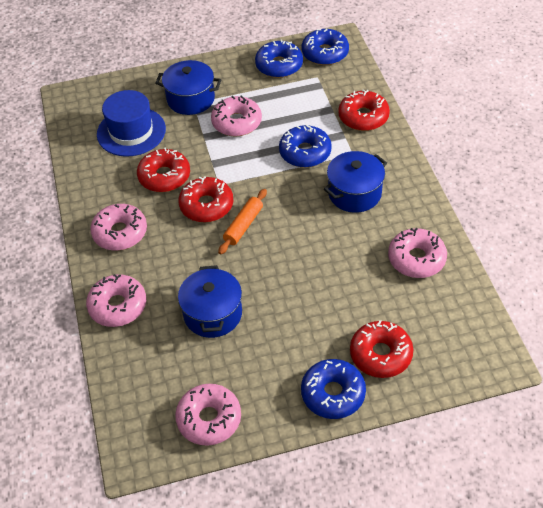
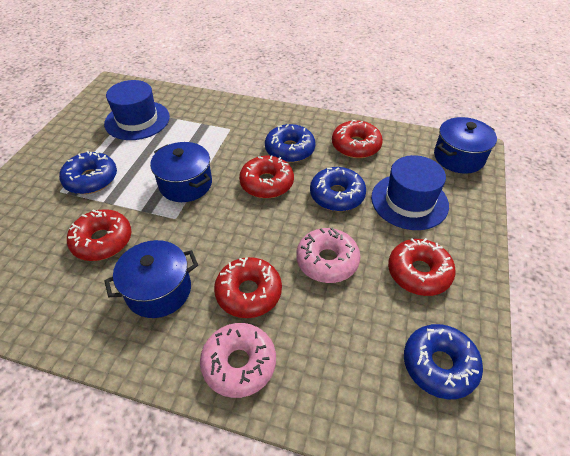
blue hat: 1 -> 2
orange rolling pin: 1 -> 0
pink donut: 5 -> 2
red donut: 4 -> 5

